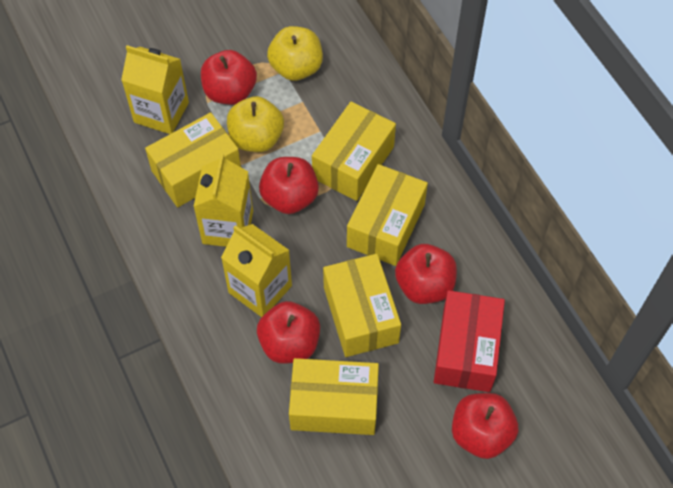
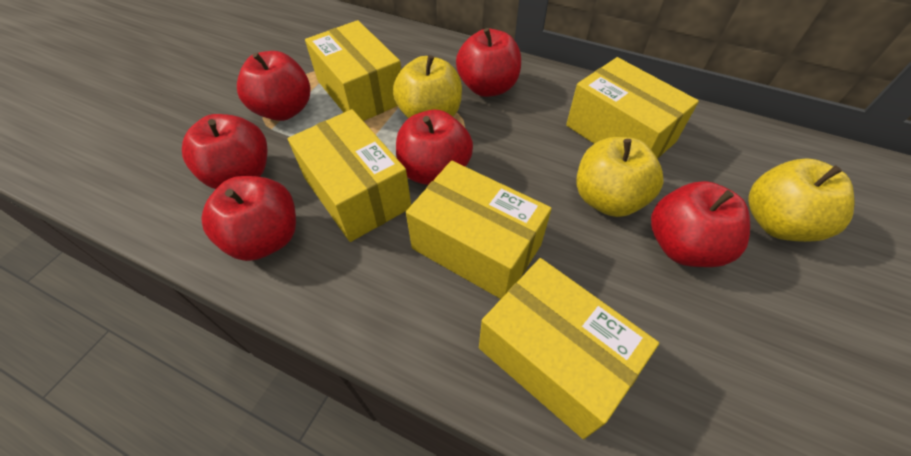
red apple: 5 -> 6
red box: 1 -> 0
yellow apple: 2 -> 3
yellow carton: 3 -> 0

